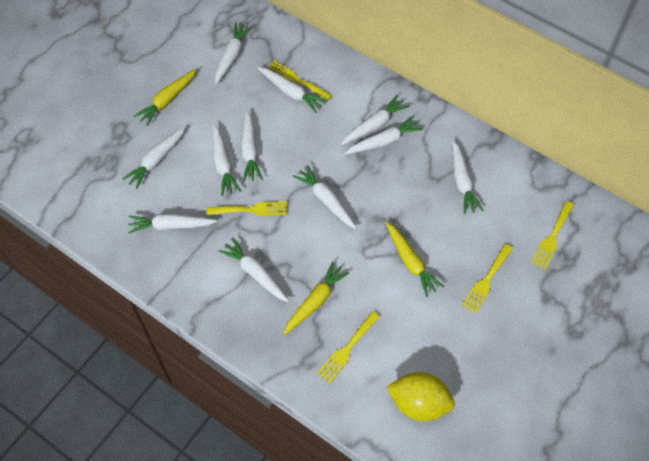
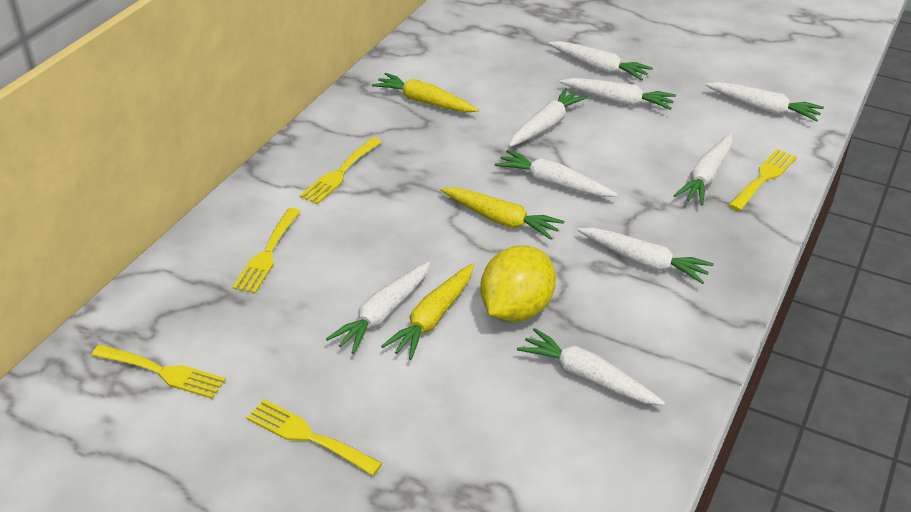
white carrot: 11 -> 9

